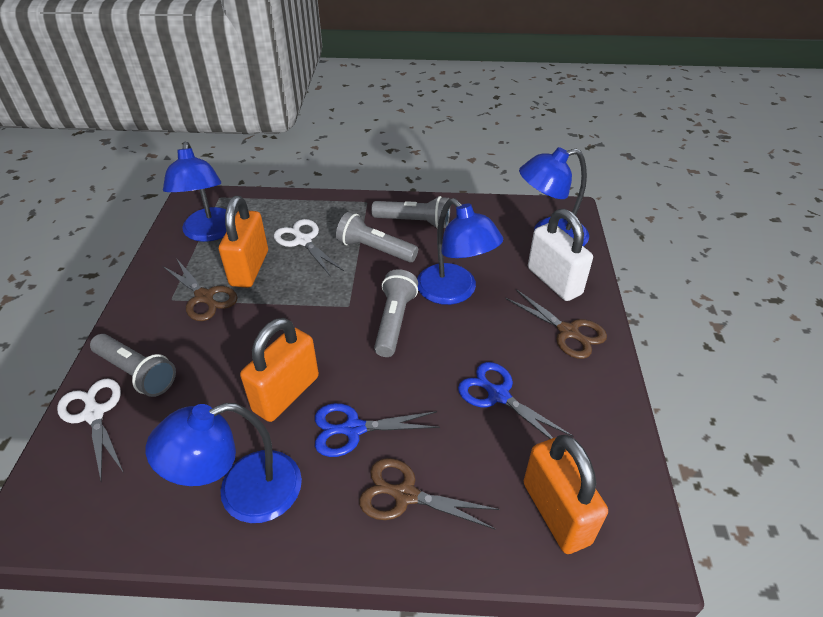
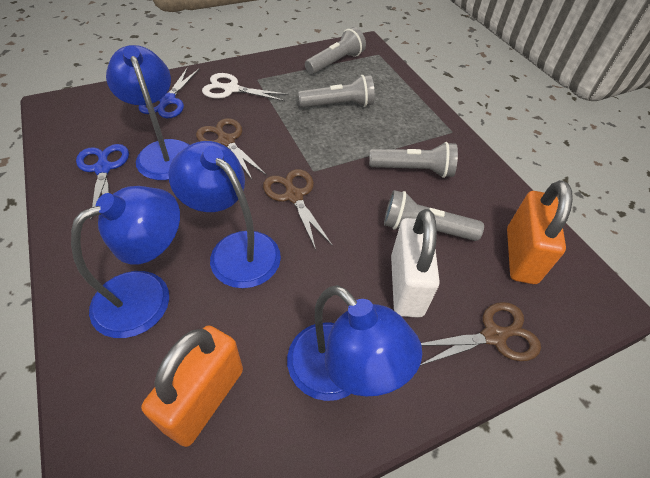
orange padlock: 3 -> 2
white scissors: 2 -> 1

